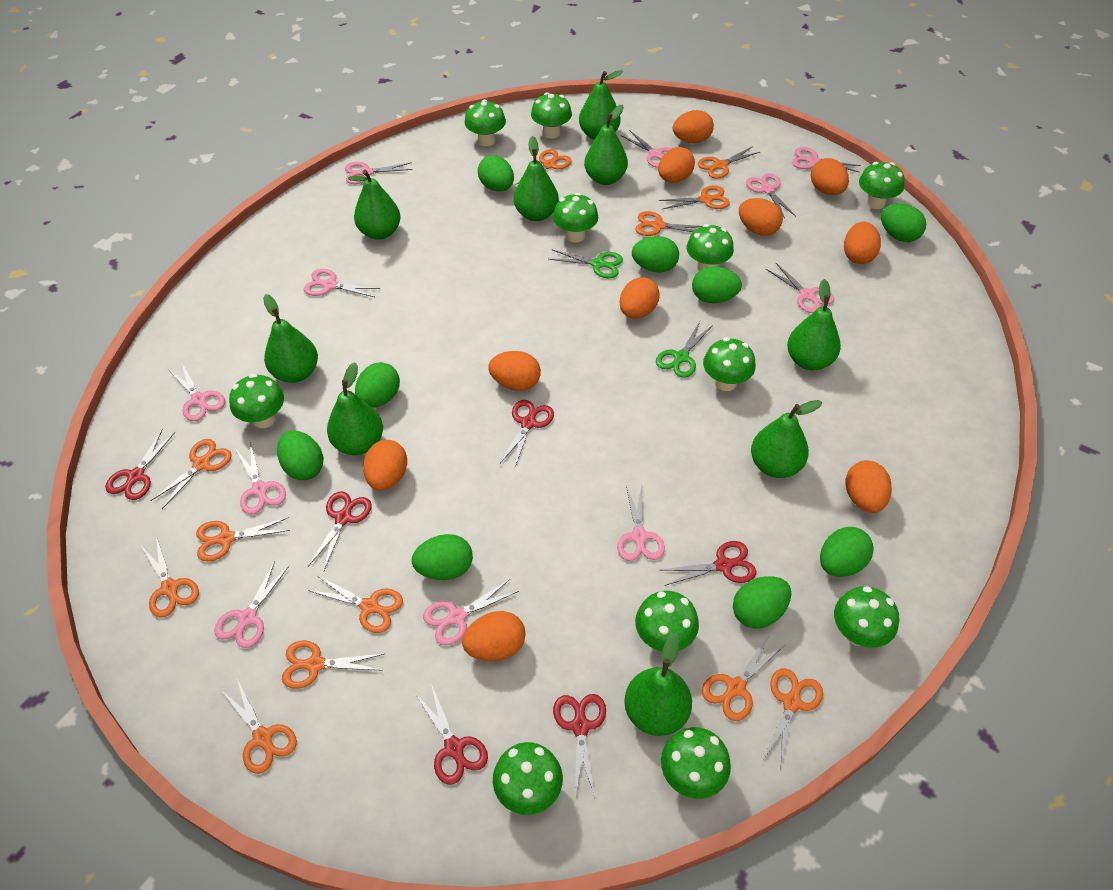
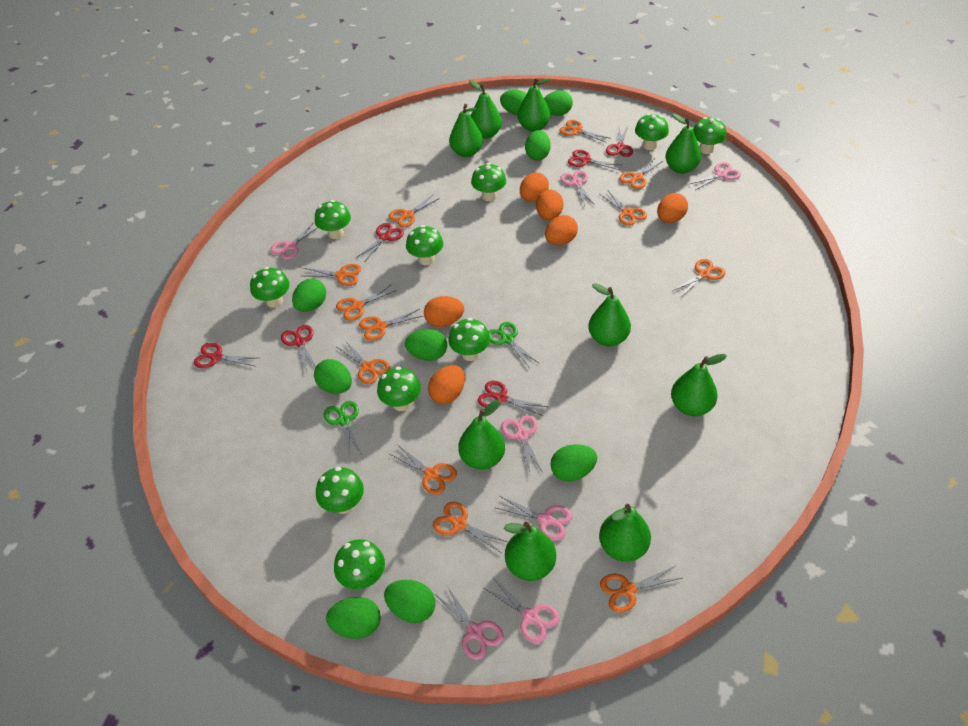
green mushroom: 11 -> 10
orange egg: 10 -> 6
pink scissors: 11 -> 7

